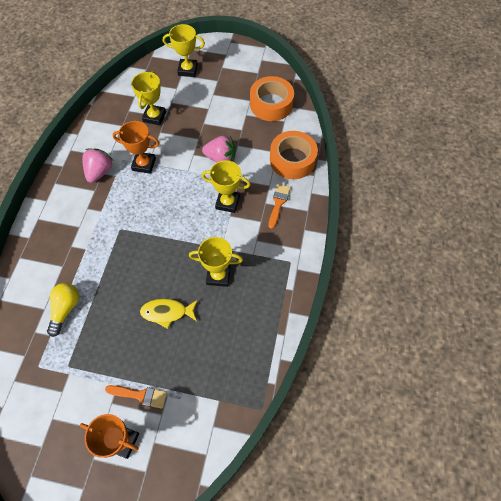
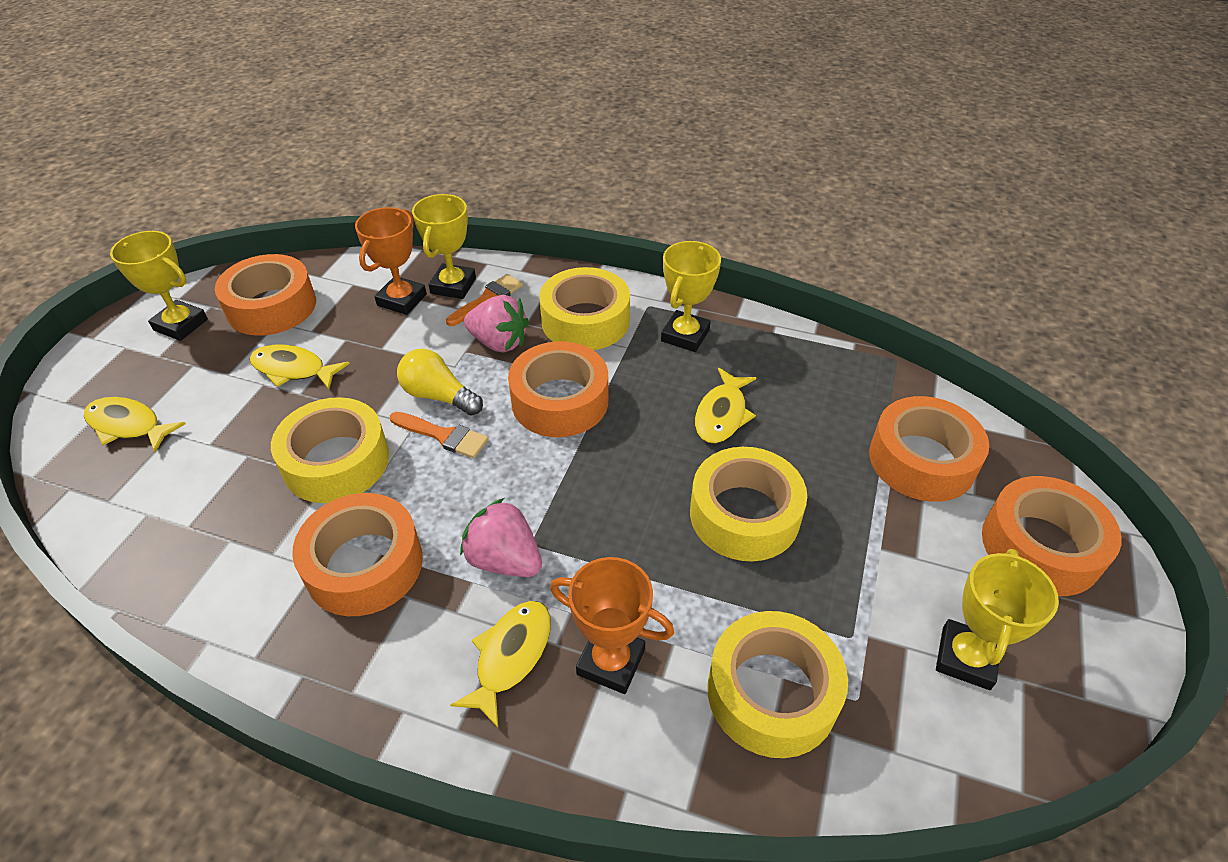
orange tape: 2 -> 5
yellow fish: 1 -> 4
yellow tape: 0 -> 4

